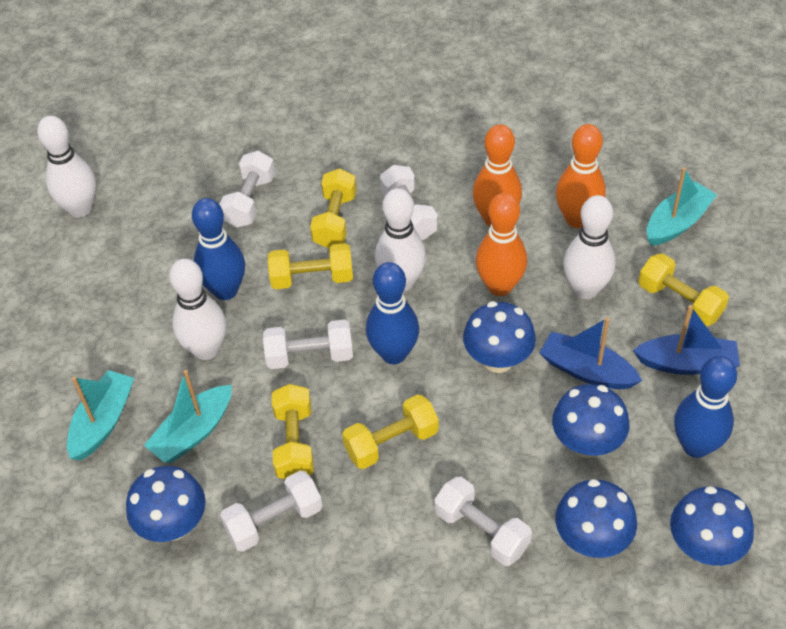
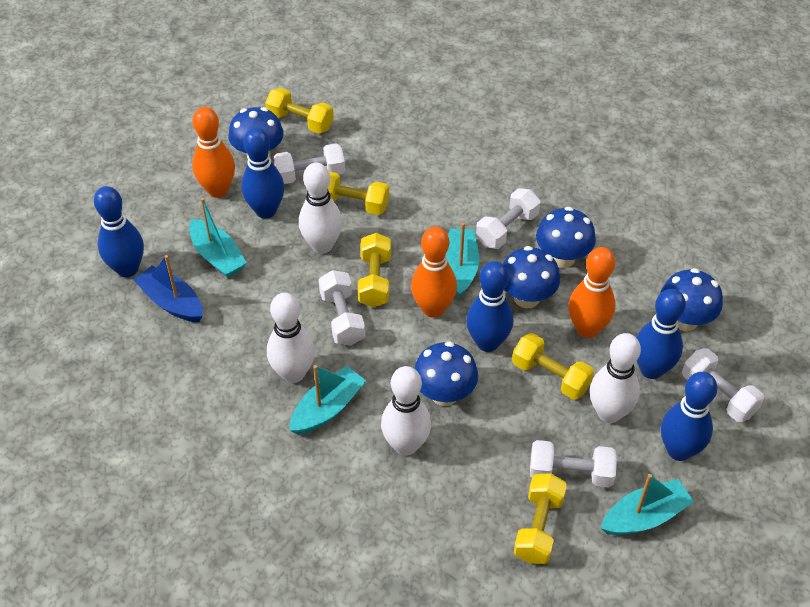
blue boat: 2 -> 1
blue bowling pin: 3 -> 5
turquoise boat: 3 -> 4

